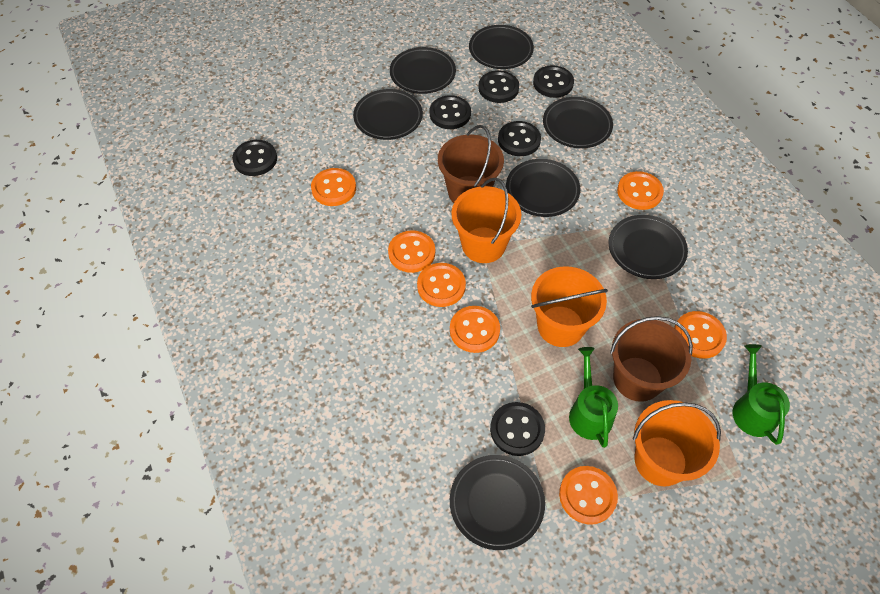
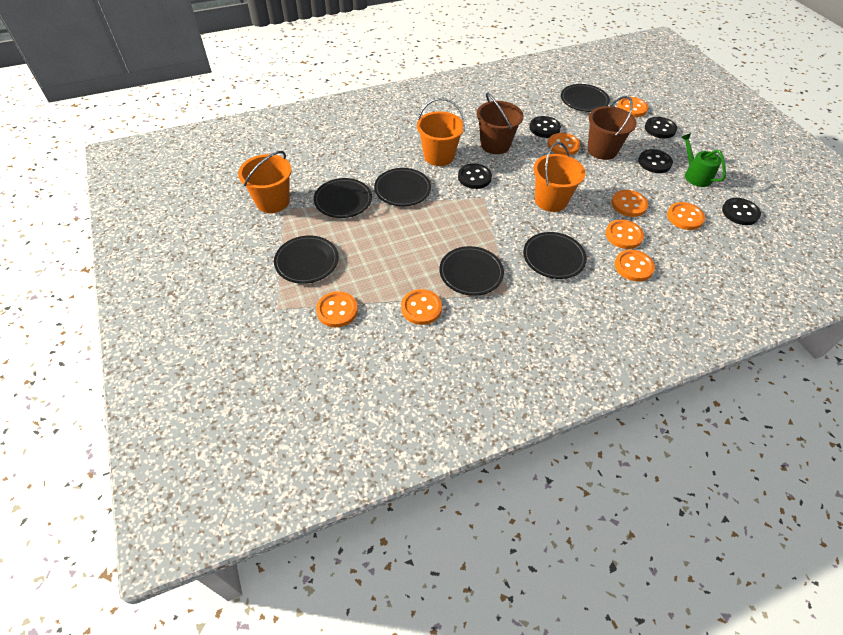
black button: 6 -> 5
black plate: 7 -> 6
green watering can: 2 -> 1
orange button: 7 -> 8

